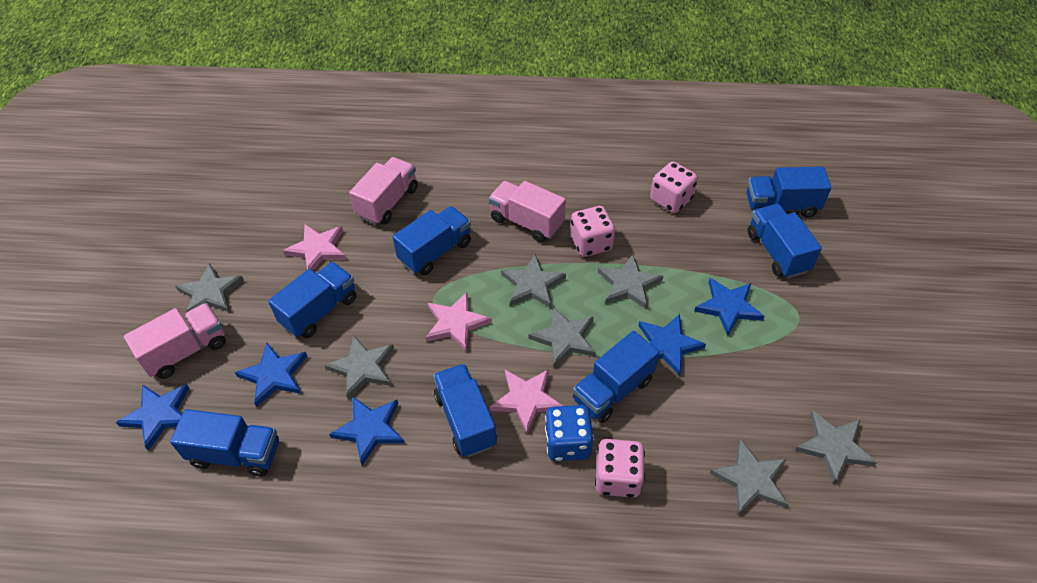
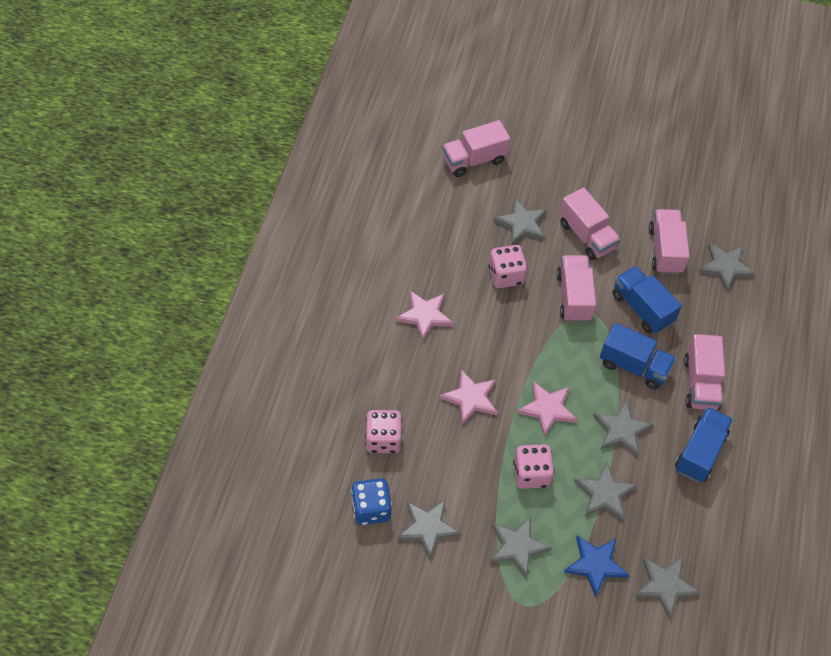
blue star: 5 -> 1
blue truck: 7 -> 3
pink truck: 3 -> 5

